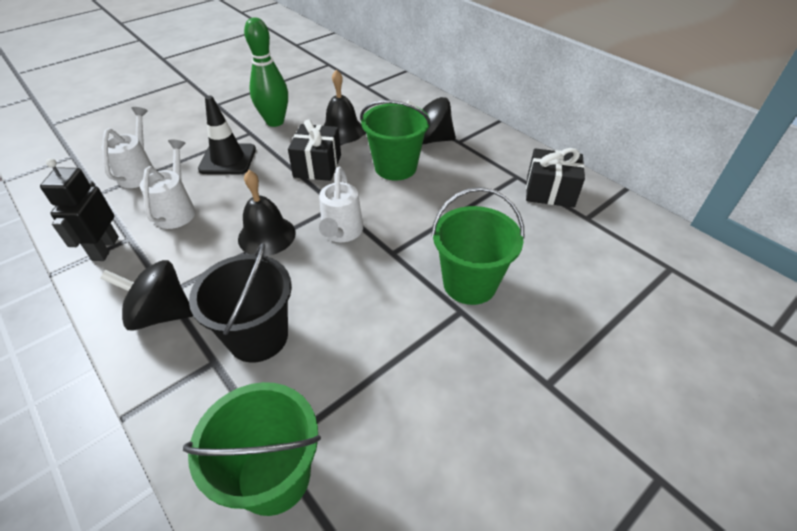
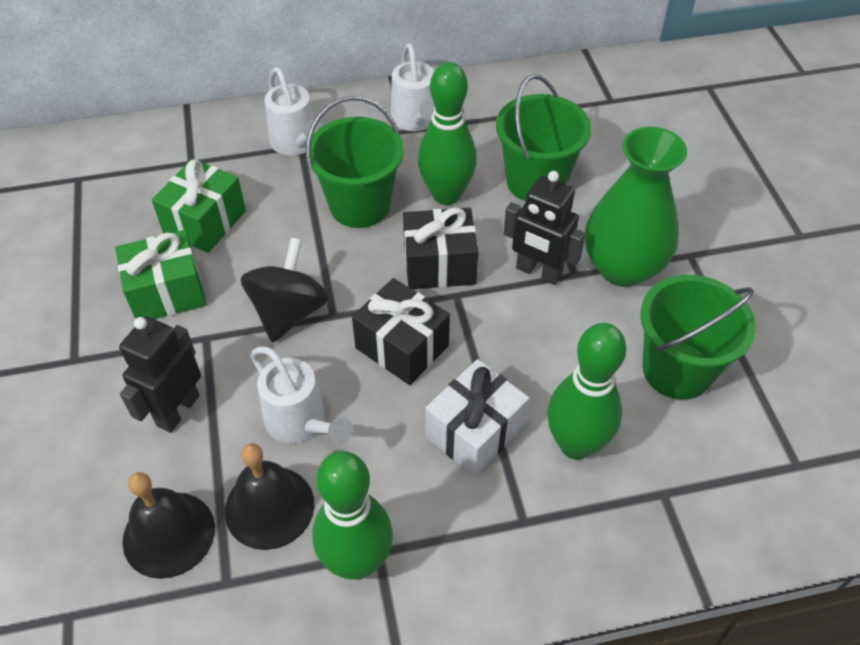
black bucket: 1 -> 0
black robot: 1 -> 2
black spinning top: 2 -> 1
black traffic cone: 1 -> 0
green bowling pin: 1 -> 3
green gift: 0 -> 2
green vase: 0 -> 1
white gift: 0 -> 1

